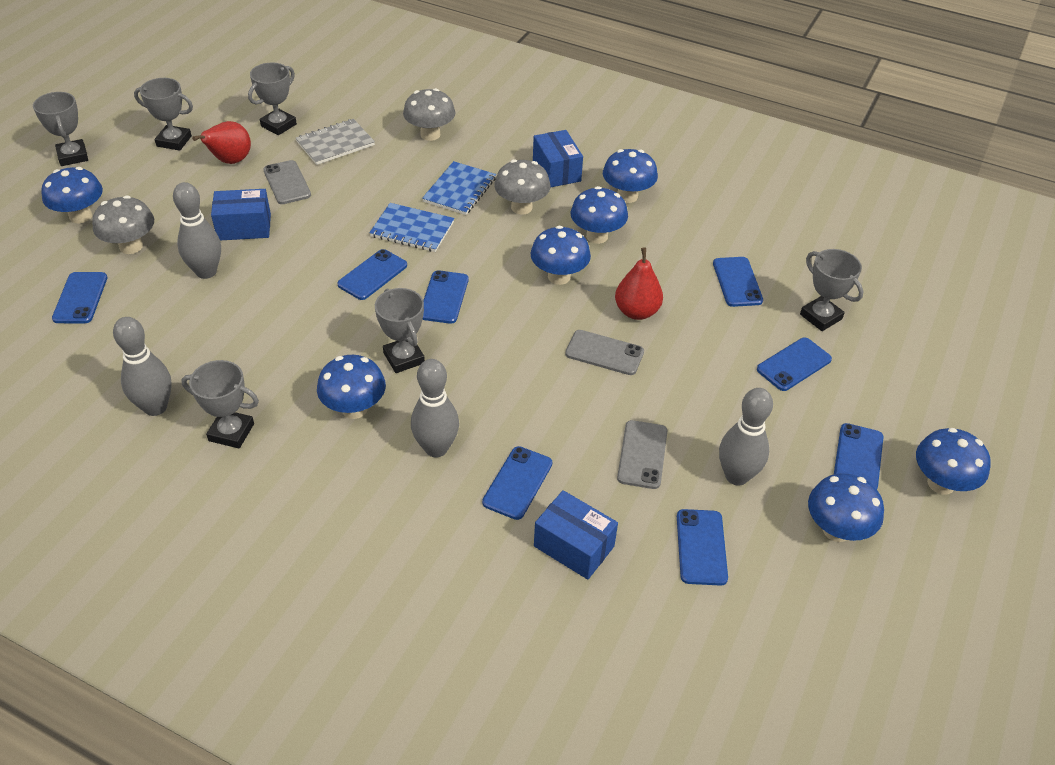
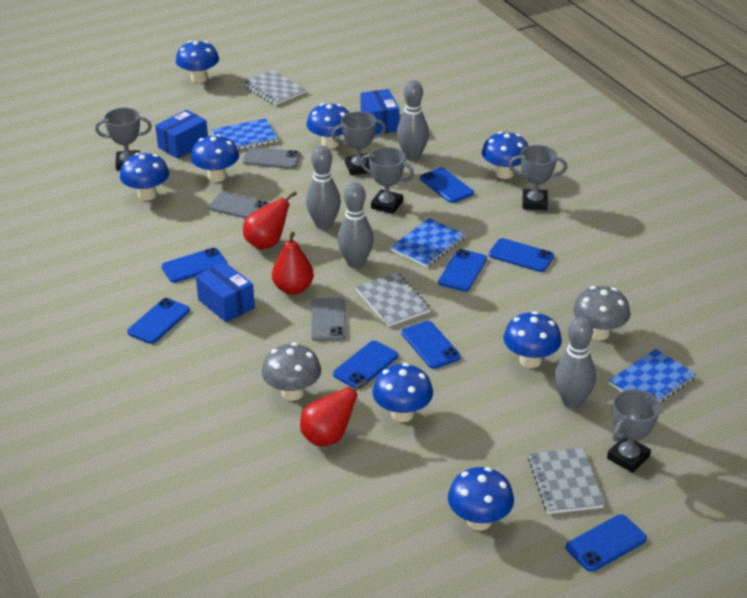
blue mushroom: 7 -> 8
blue notebook: 2 -> 3
grey mushroom: 3 -> 2
grey notebook: 1 -> 3
grey trophy: 6 -> 5
red pear: 2 -> 3

